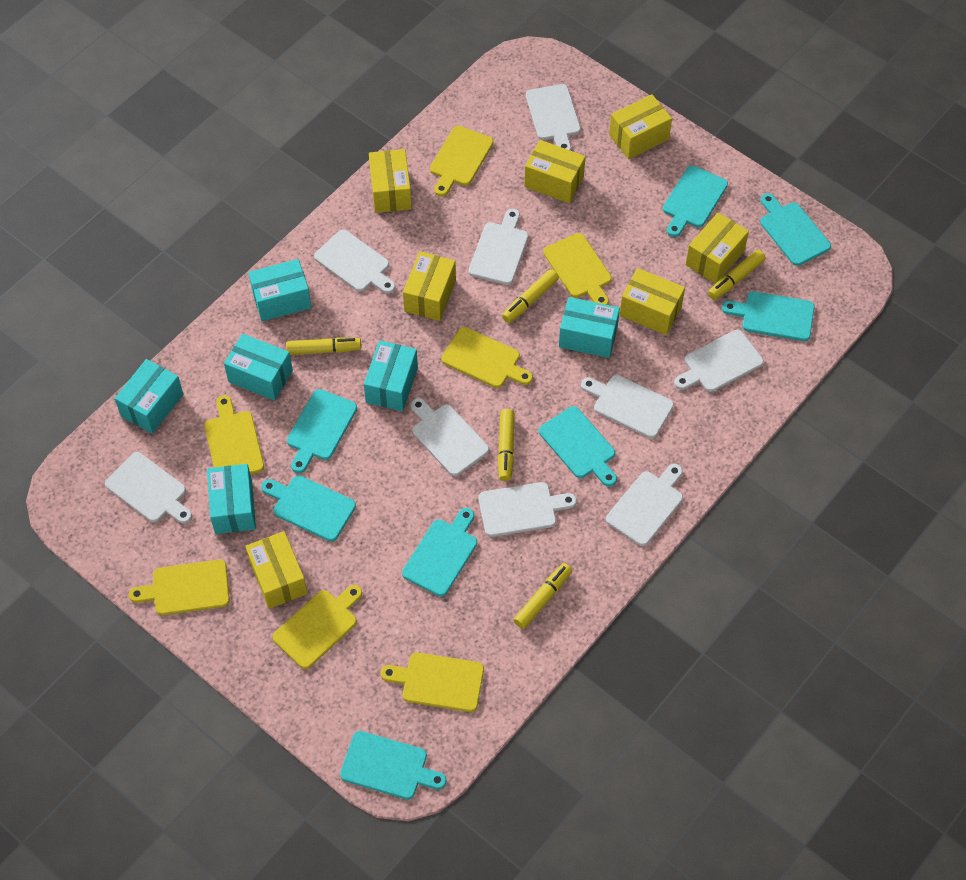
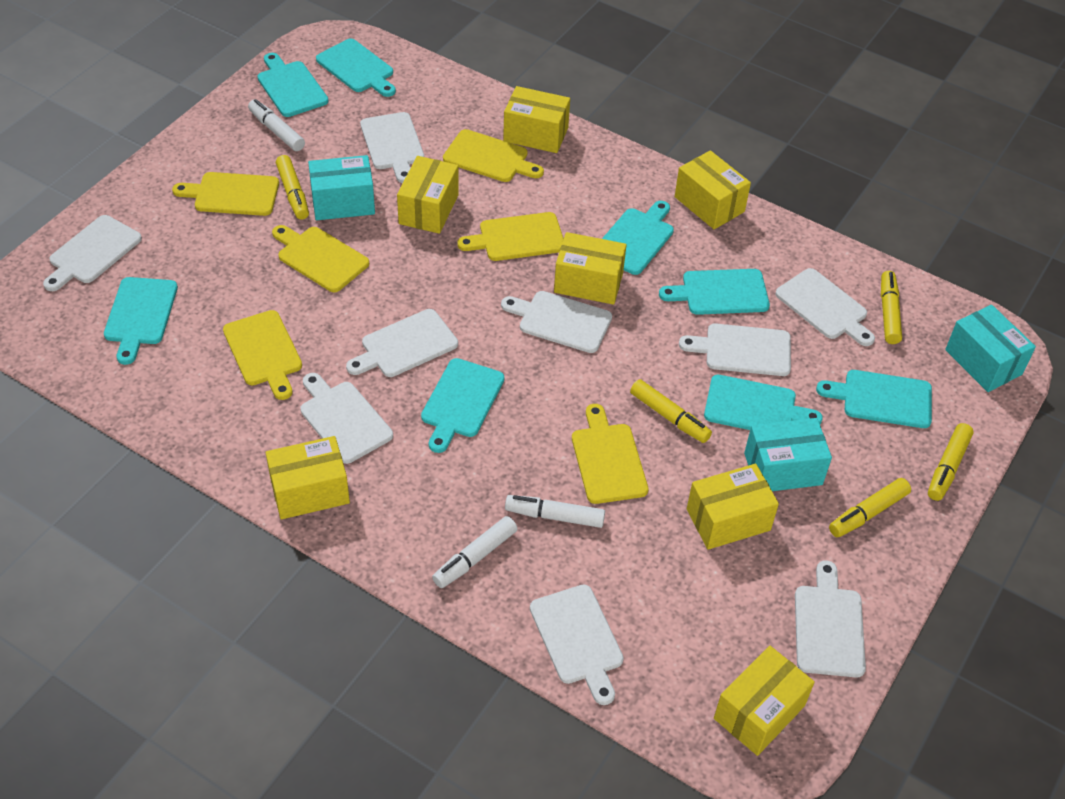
turquoise box: 6 -> 3
white marker: 0 -> 3
yellow cutting board: 7 -> 6

